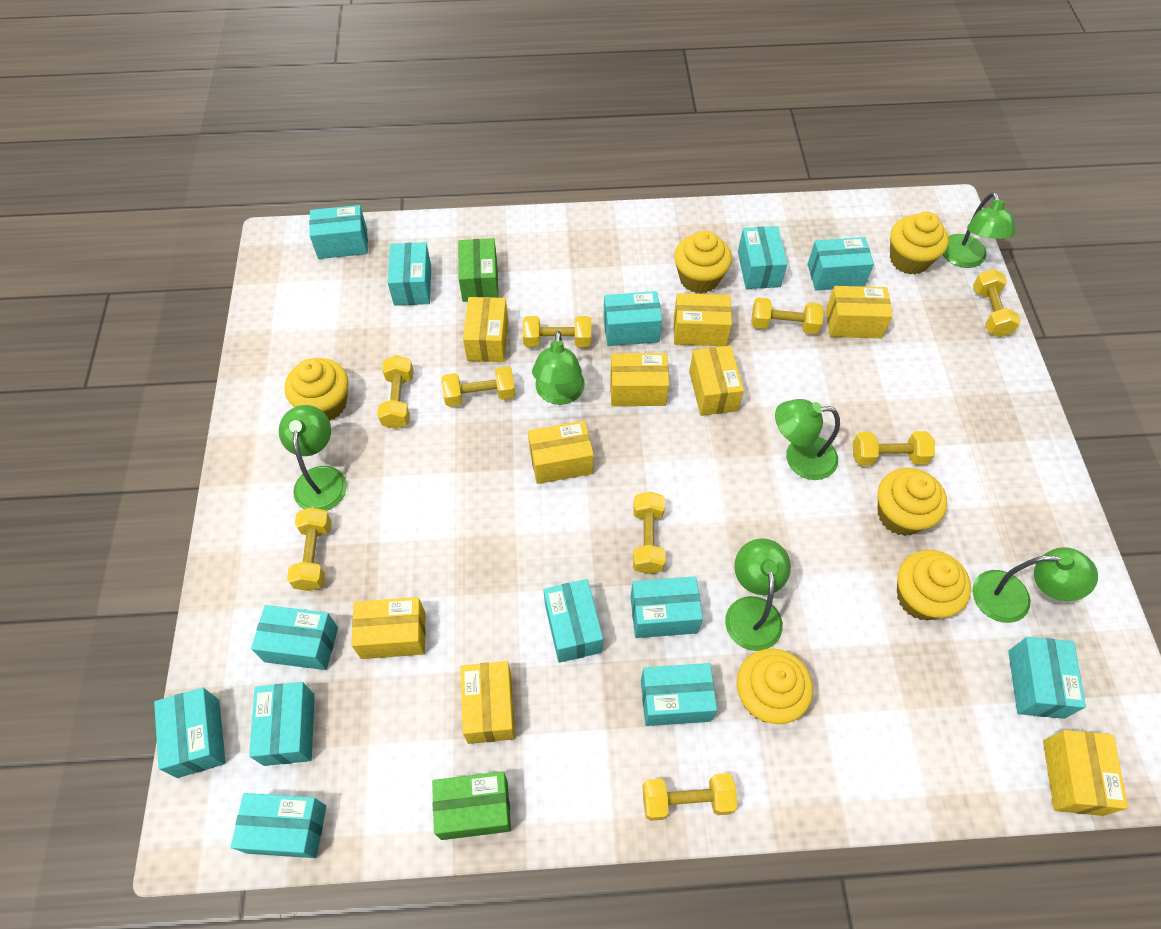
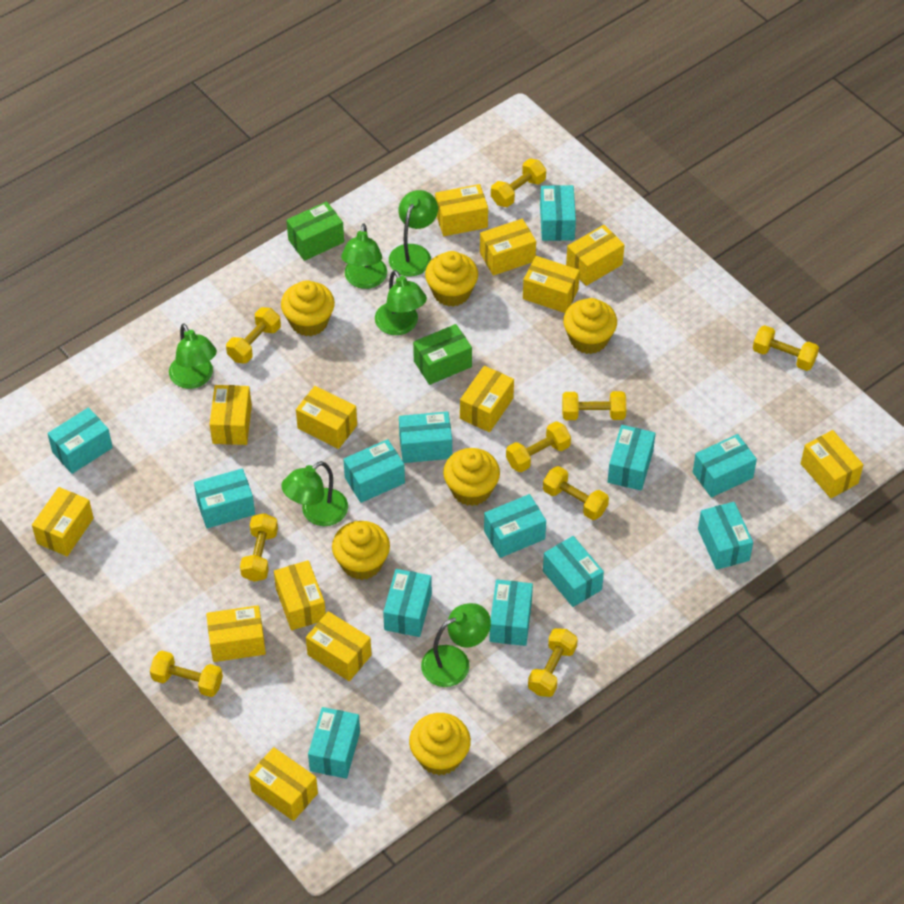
yellow box: 9 -> 13

